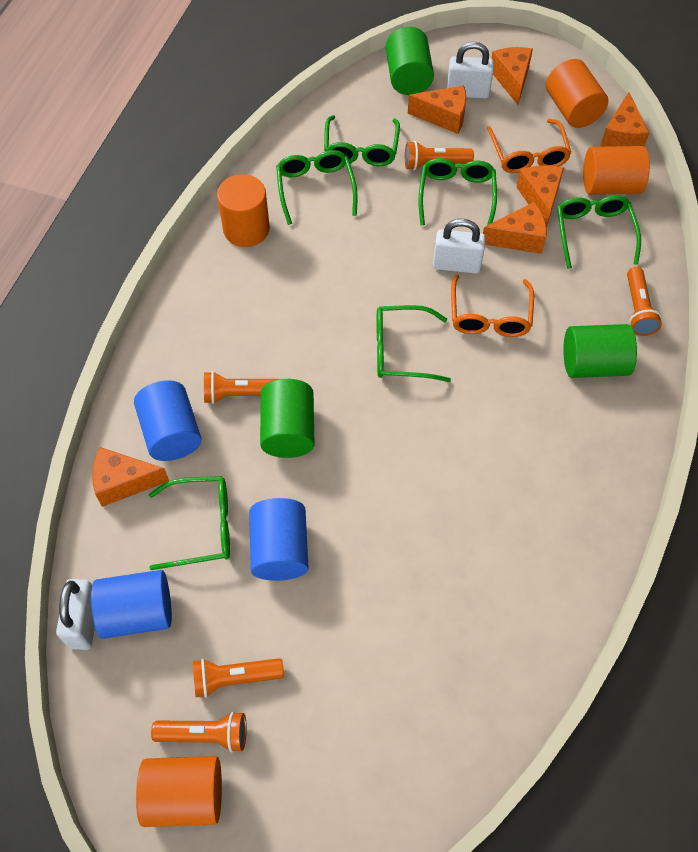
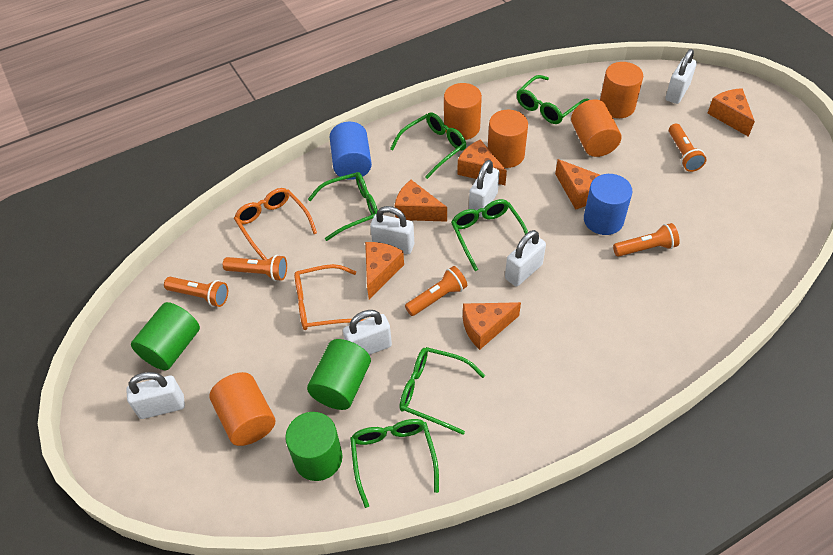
blue cylinder: 3 -> 2
orange cylinder: 4 -> 5
white padlock: 3 -> 6

